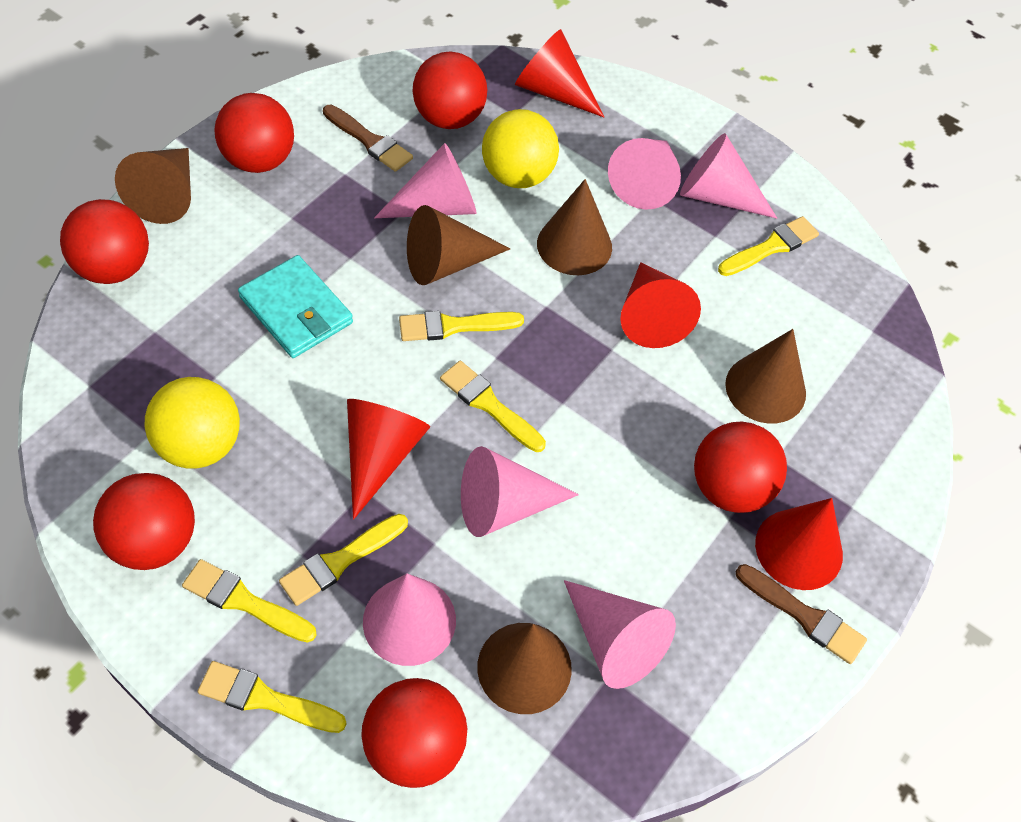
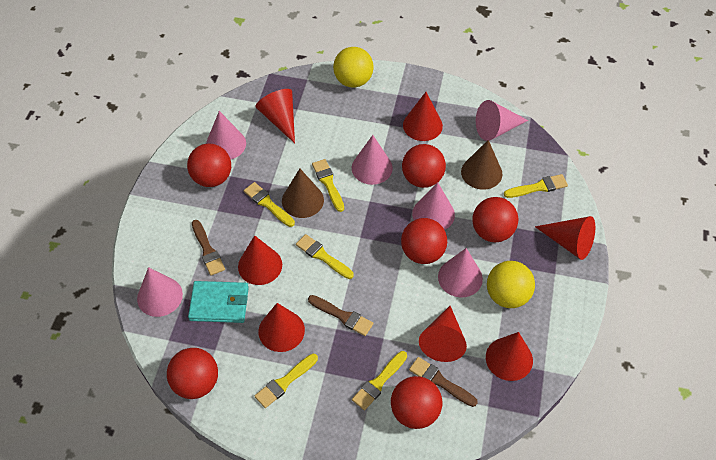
brown brush: 2 -> 3
brown cone: 5 -> 2
red cone: 4 -> 7

